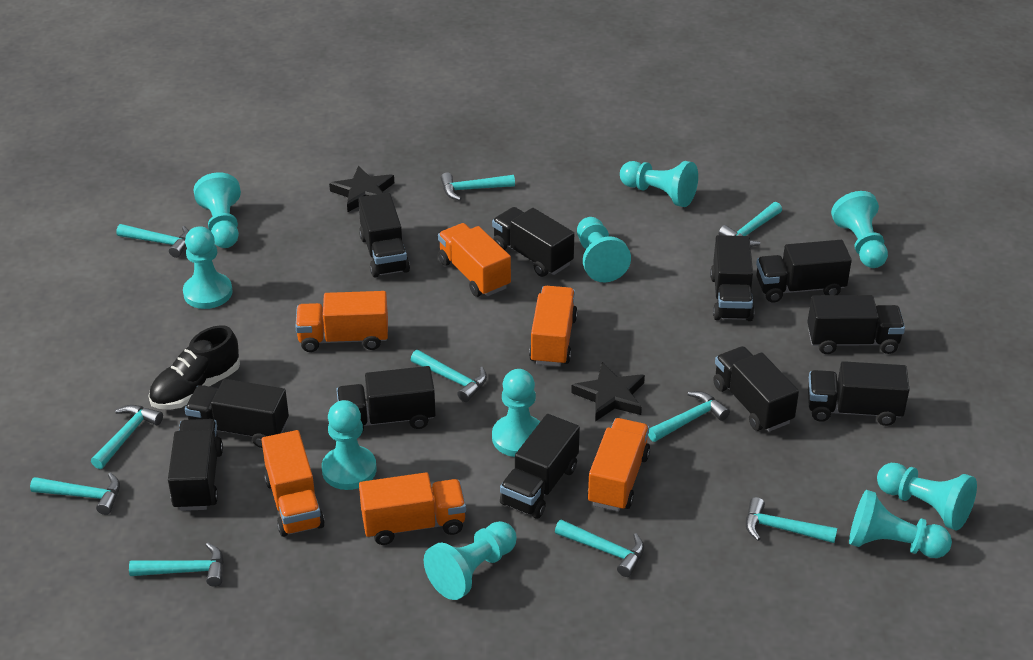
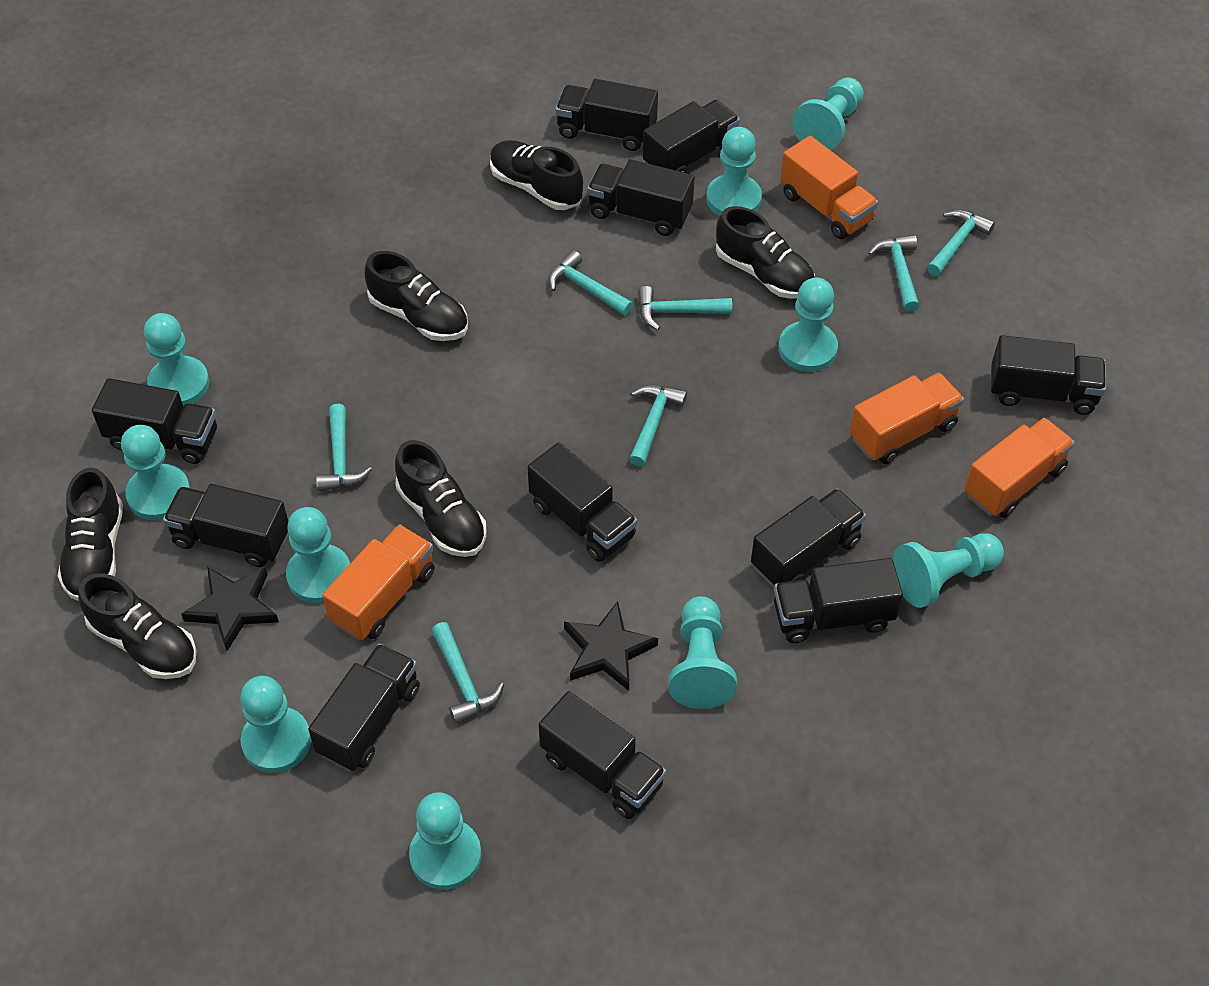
black shoe: 1 -> 6
orange truck: 6 -> 4
turquoise hammer: 10 -> 7

